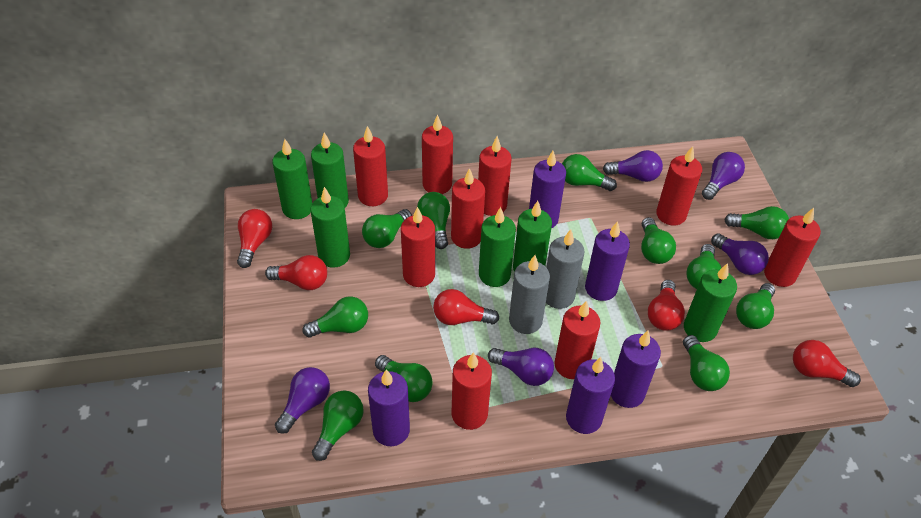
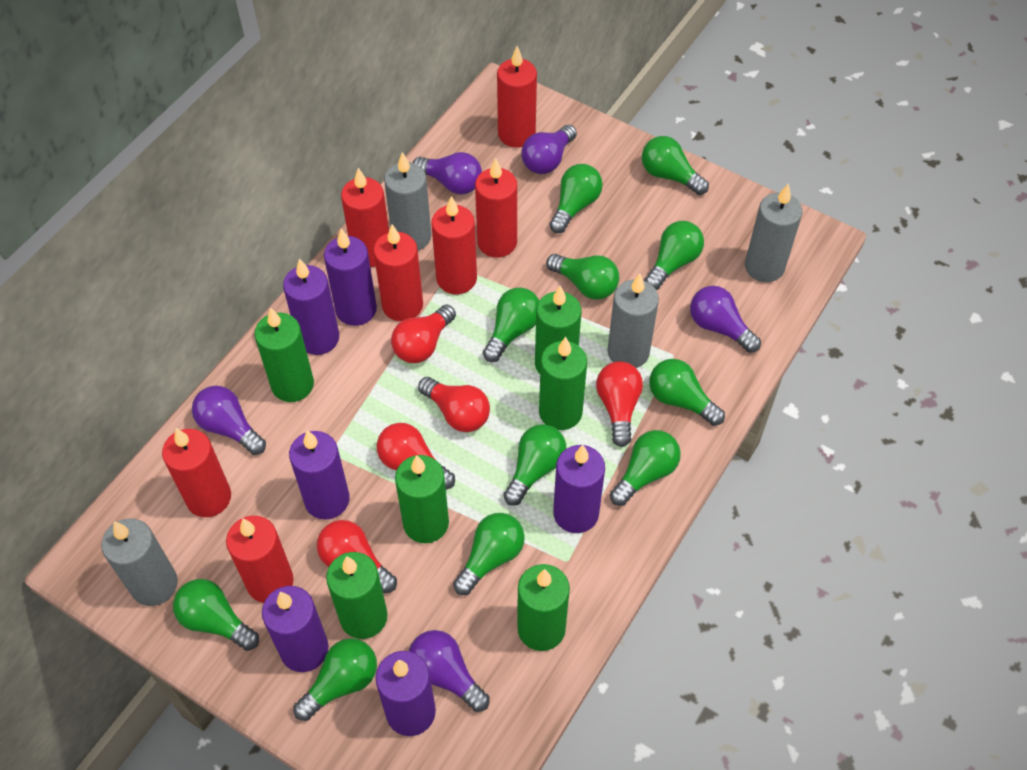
grey candle: 2 -> 4
purple candle: 5 -> 6
red candle: 9 -> 7

